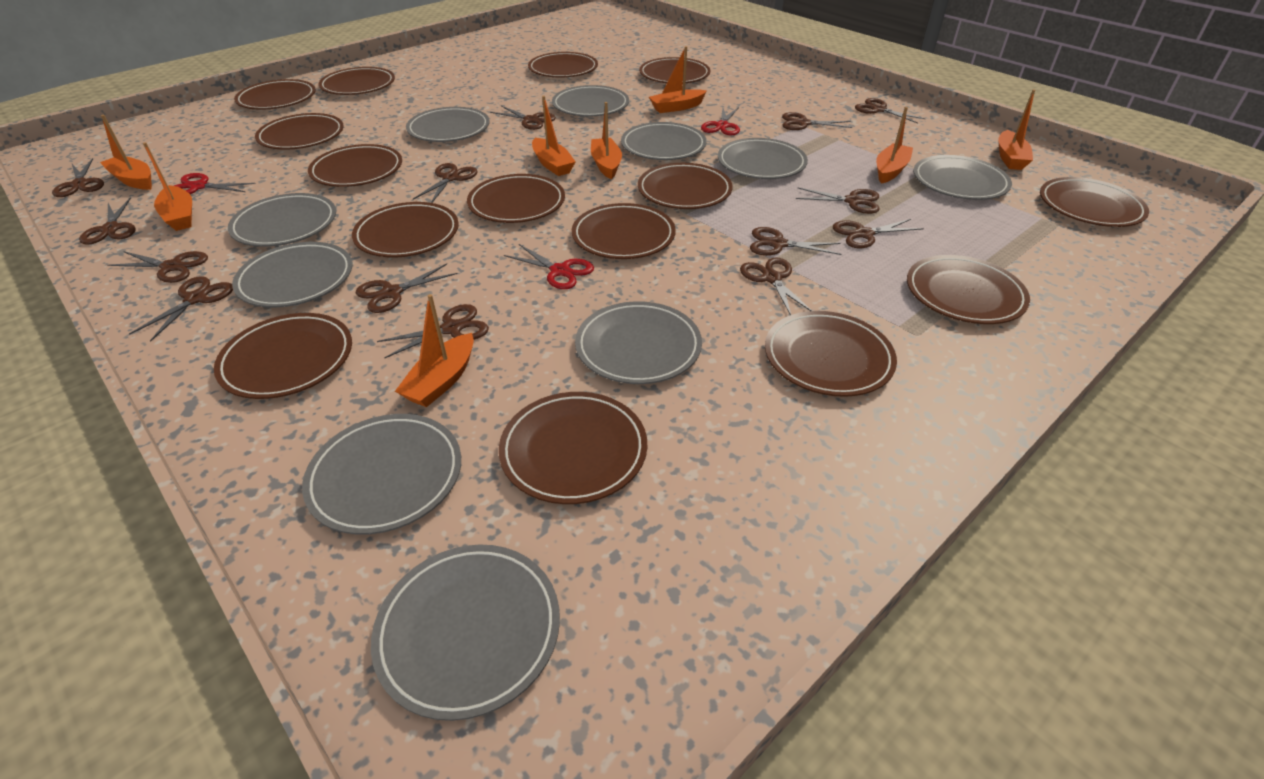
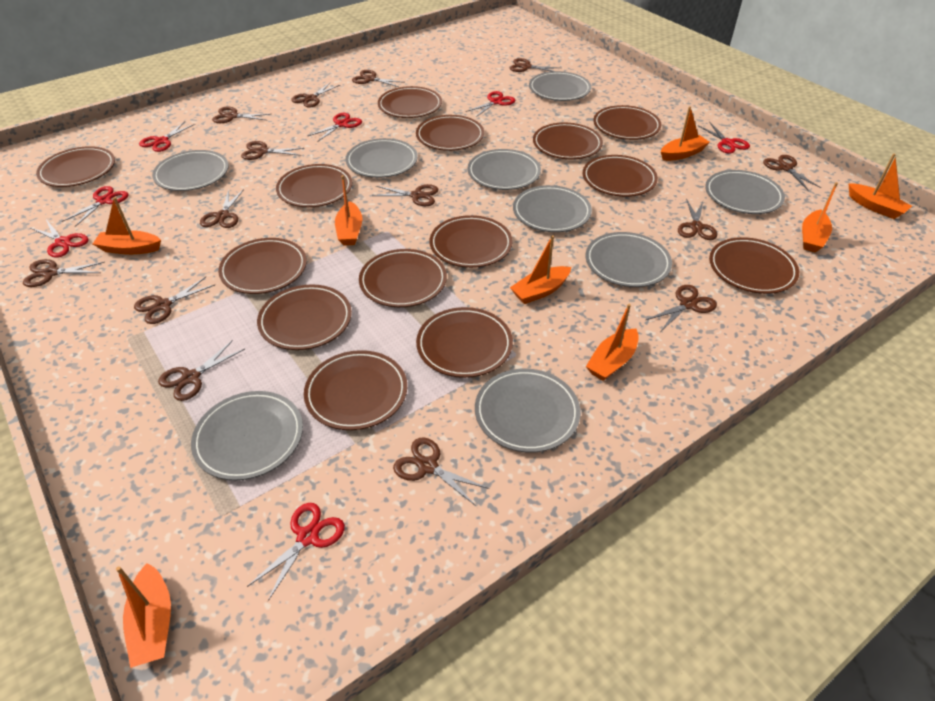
brown plate: 15 -> 14
grey plate: 10 -> 9
red scissors: 3 -> 7

